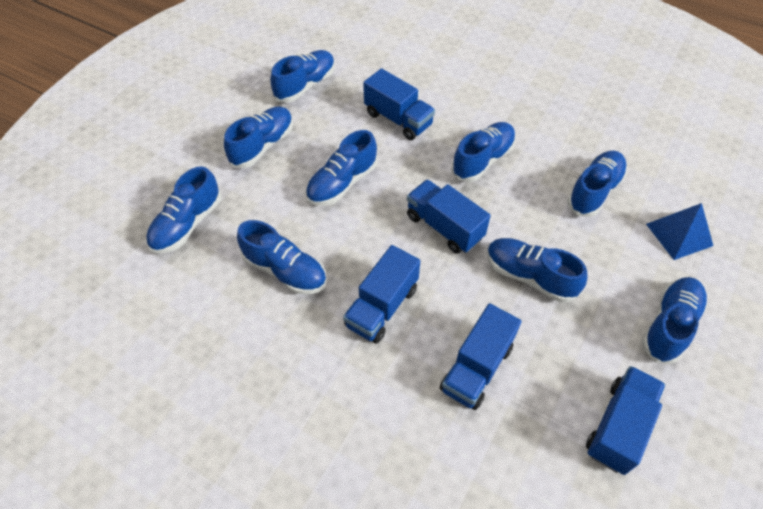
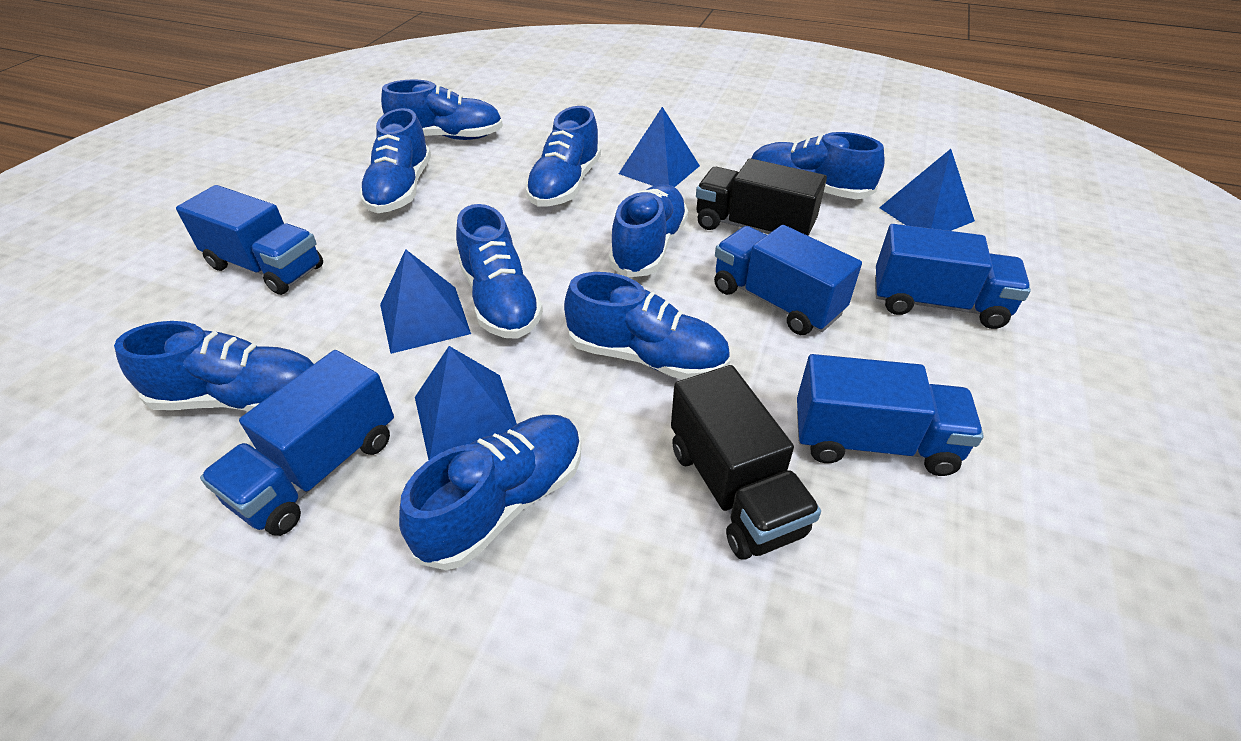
black truck: 0 -> 2
blue pyramid: 1 -> 4

